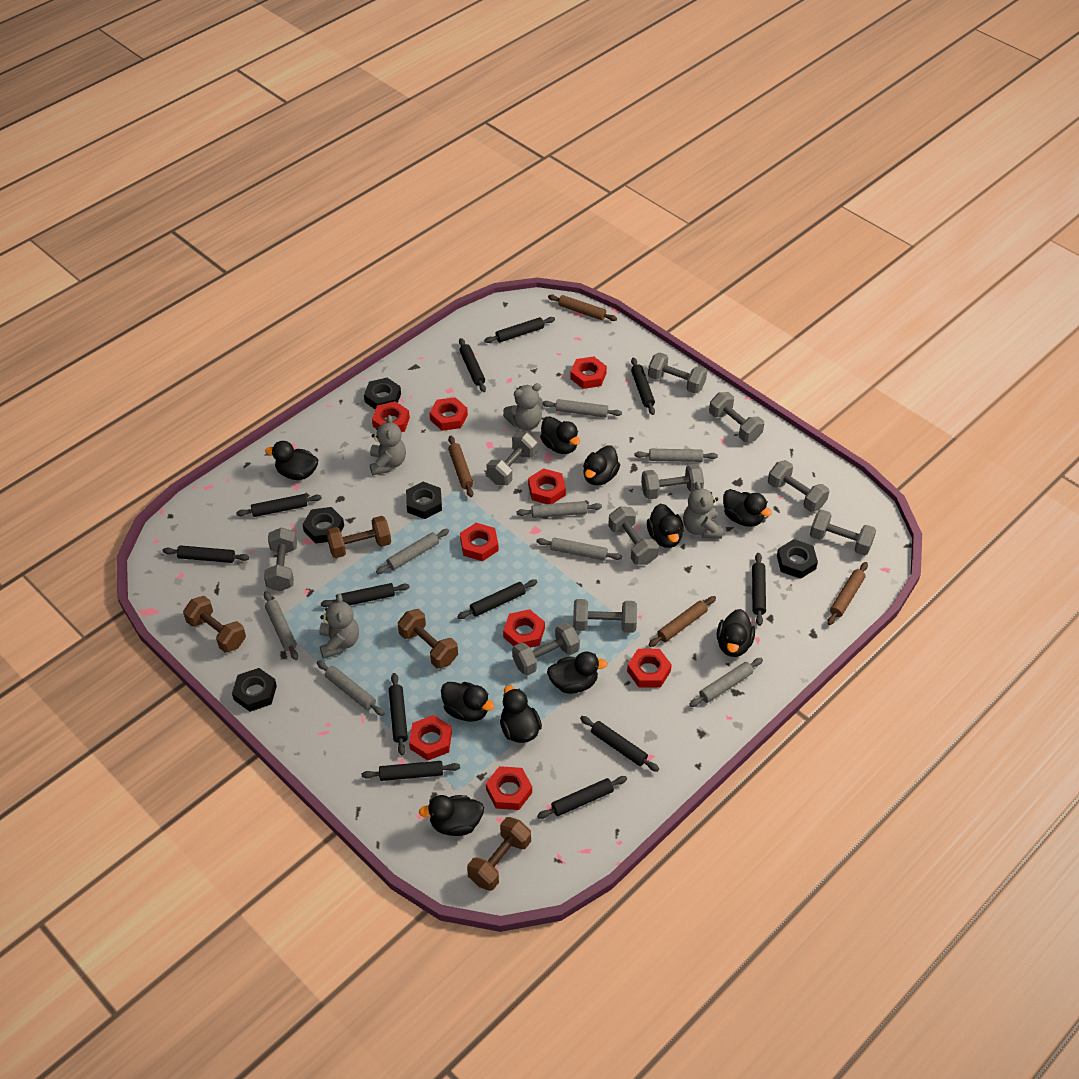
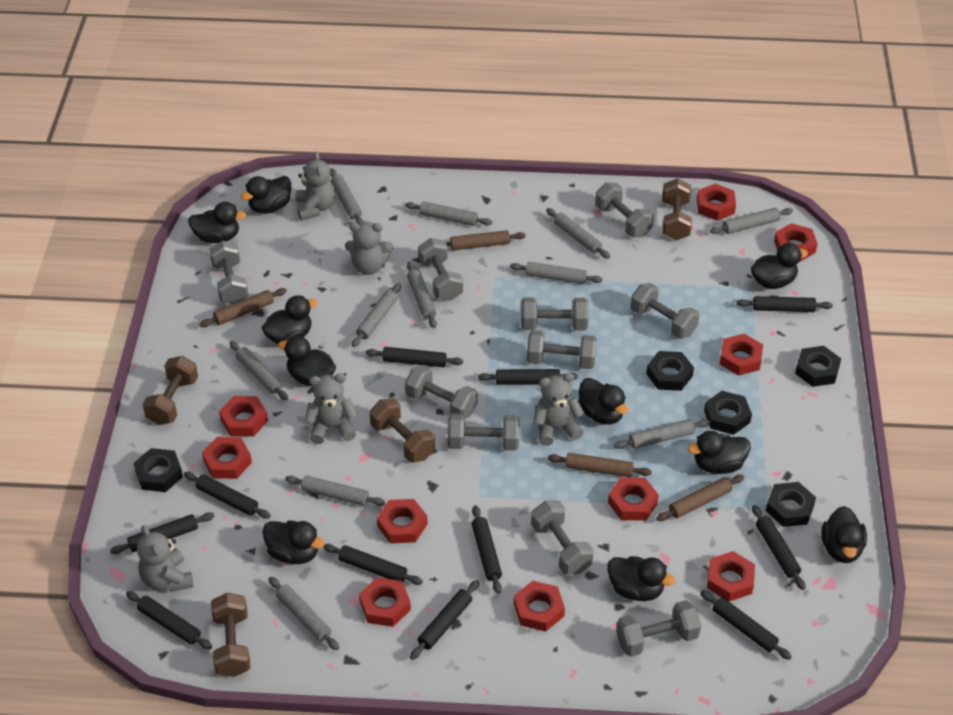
black rolling pin: 12 -> 11
grey rolling pin: 8 -> 11
grey teddy bear: 4 -> 5
red nut: 9 -> 10

